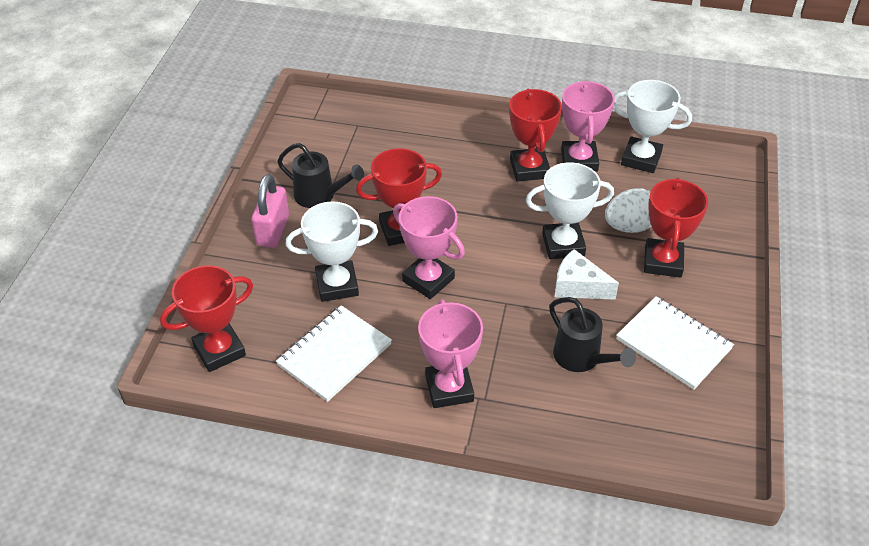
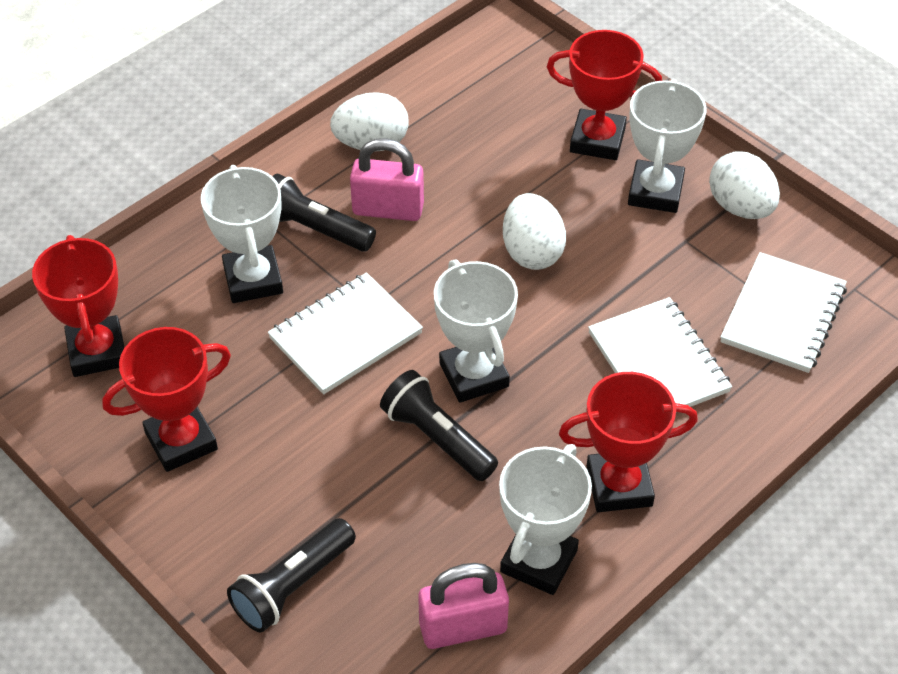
black flashlight: 0 -> 3
black watering can: 2 -> 0
pink padlock: 1 -> 2
pink trophy: 3 -> 0
white cheese: 1 -> 0
white egg: 1 -> 3
white notebook: 2 -> 3
white trophy: 3 -> 4

